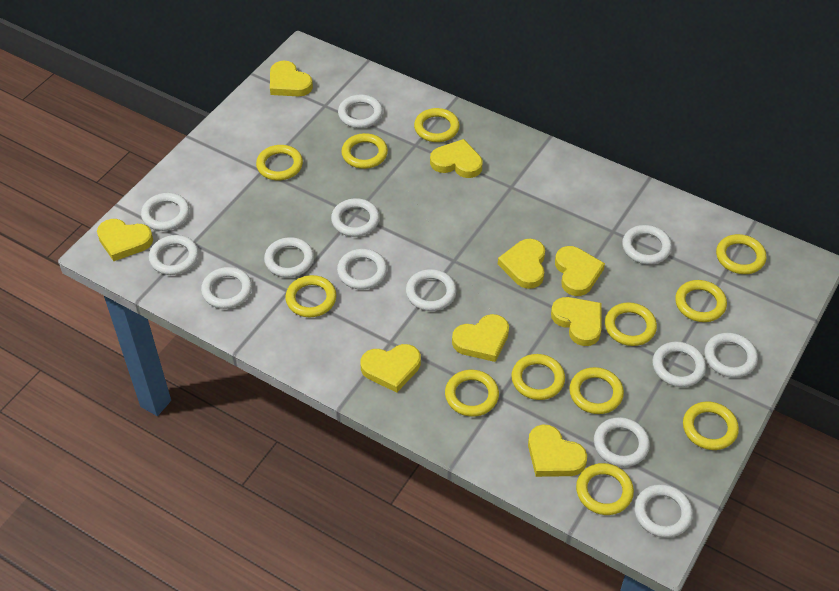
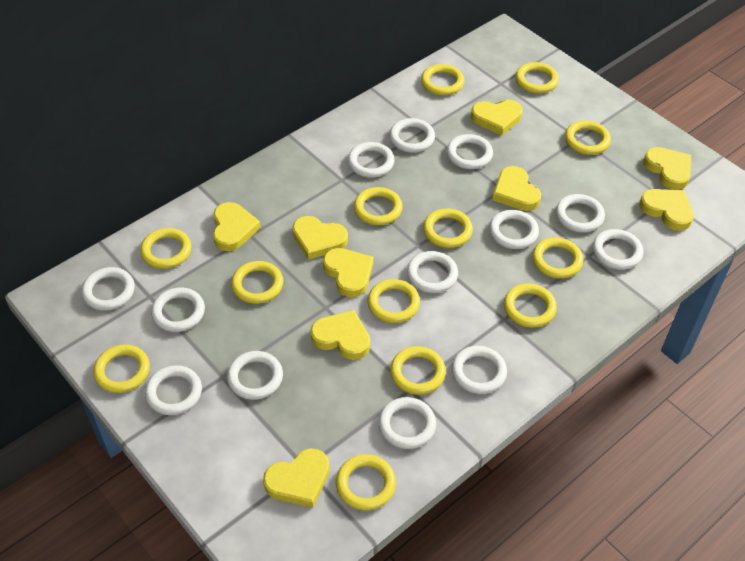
yellow ring: 12 -> 13

